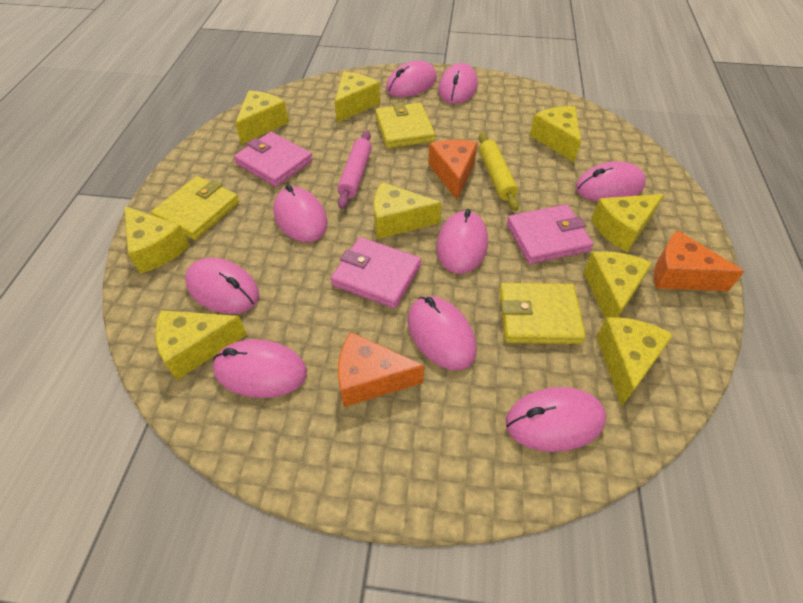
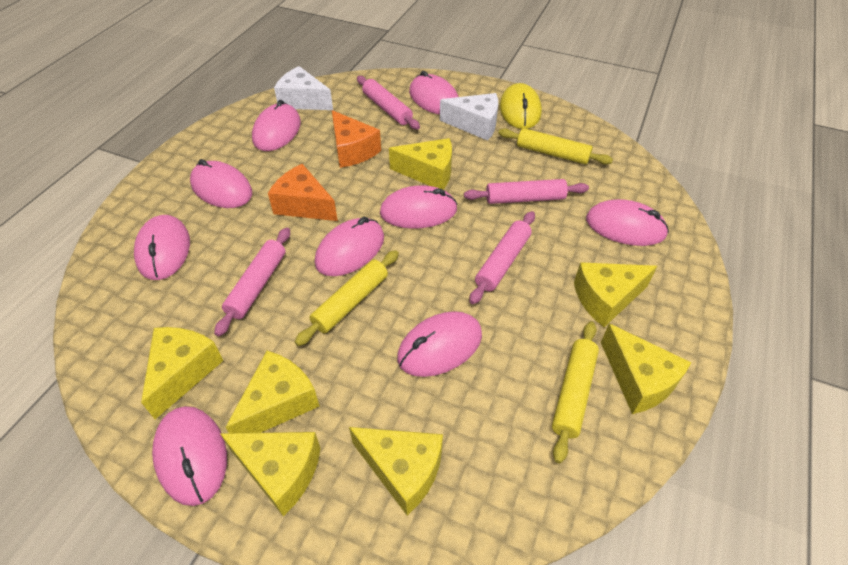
orange cheese: 3 -> 2
pink rolling pin: 1 -> 4
pink wallet: 3 -> 0
white cheese: 0 -> 2
yellow cheese: 9 -> 7
yellow mouse: 0 -> 1
yellow rolling pin: 1 -> 3
yellow wallet: 3 -> 0

